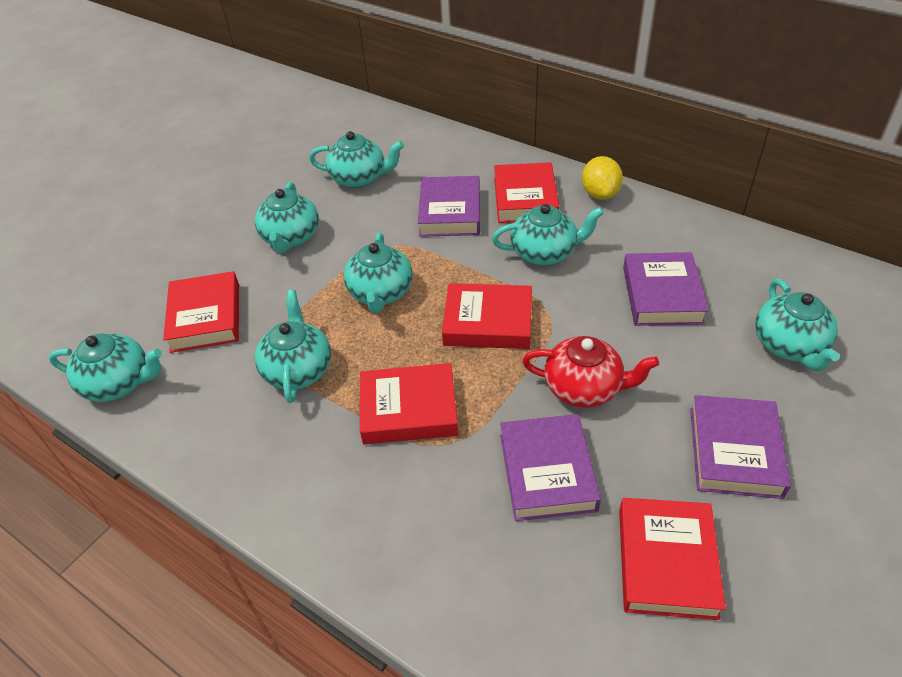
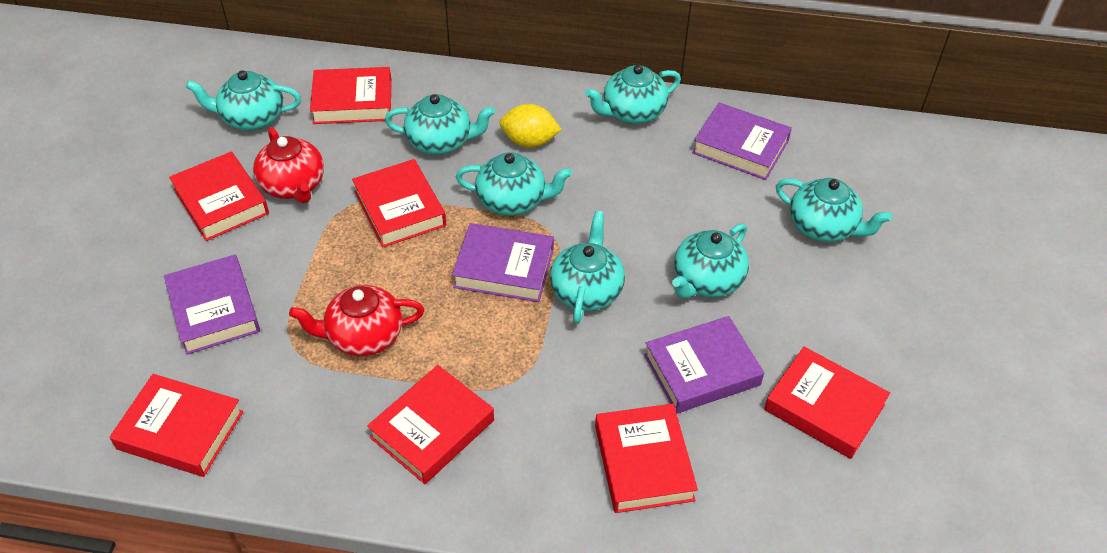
red book: 5 -> 7
red teapot: 1 -> 2

